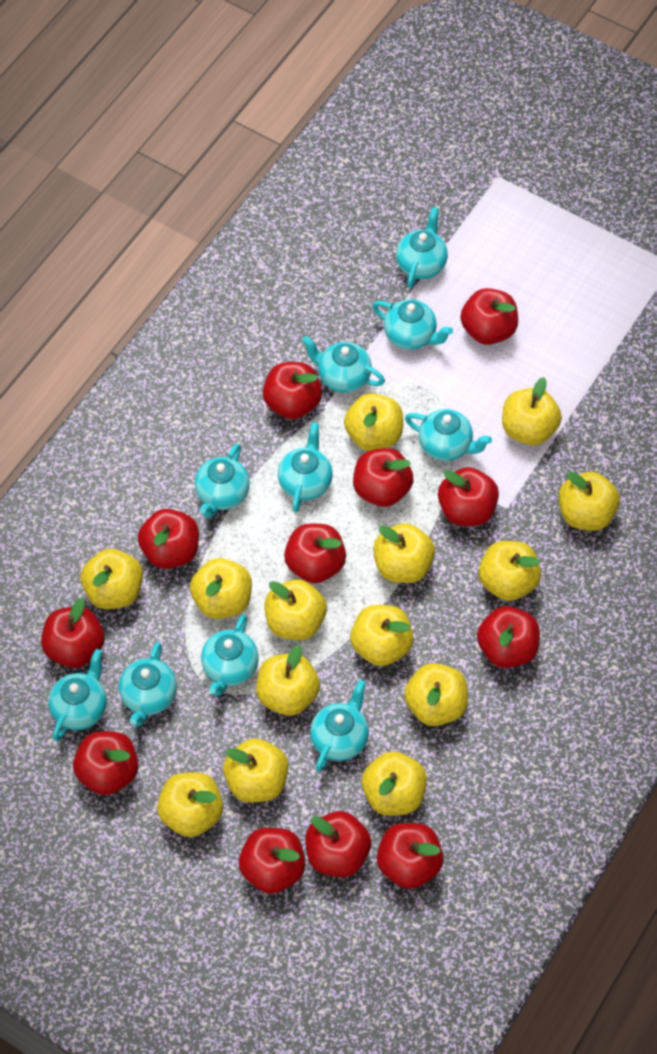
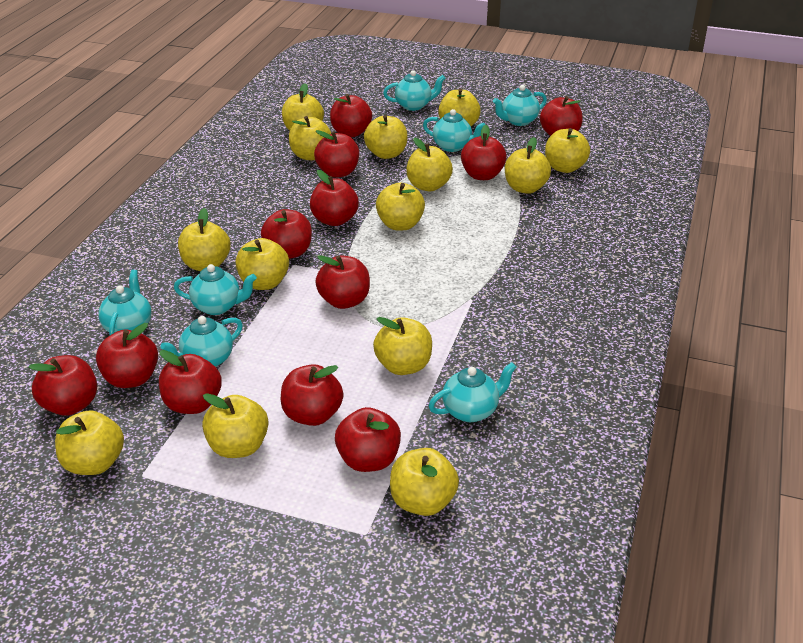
turquoise teapot: 10 -> 7

